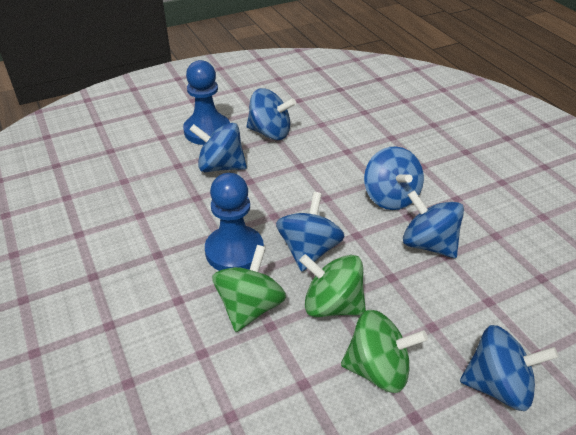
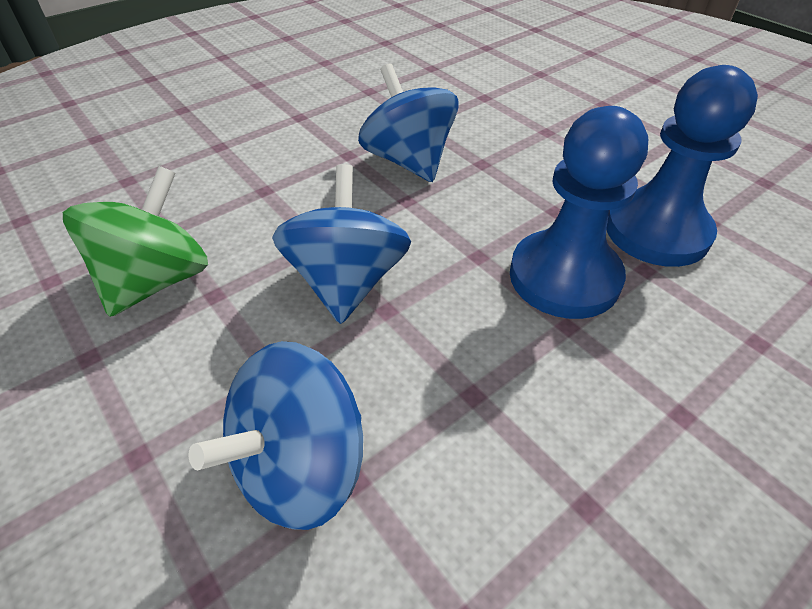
blue spinning top: 6 -> 3
green spinning top: 3 -> 1

